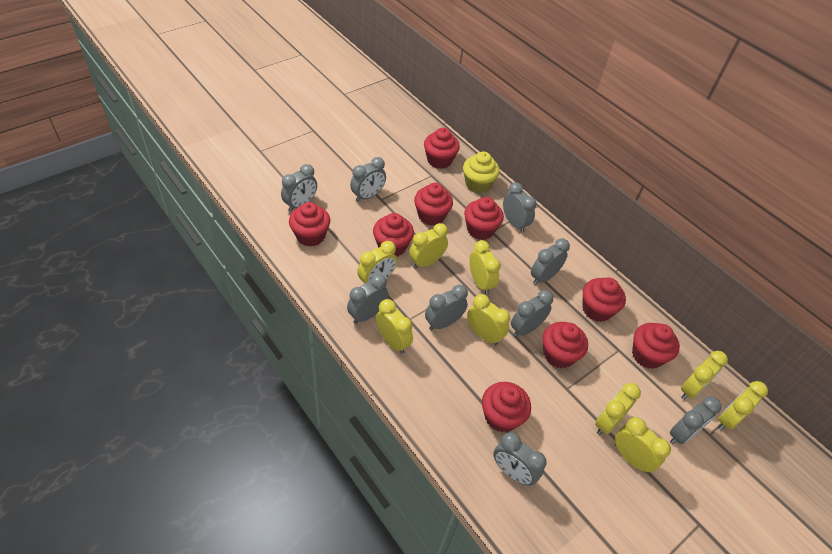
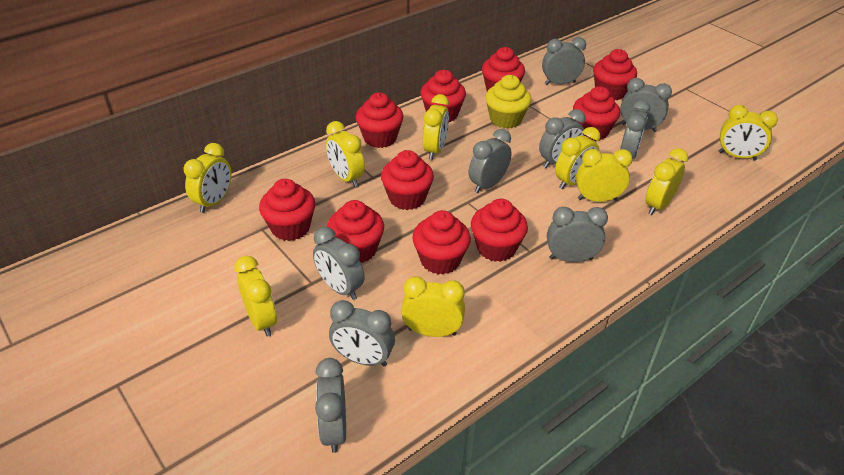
red cupcake: 9 -> 10

